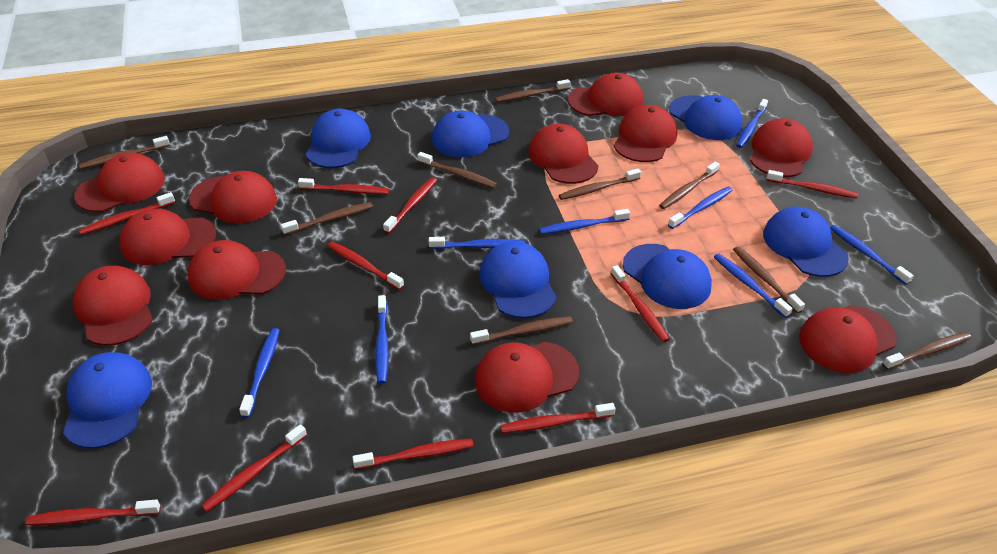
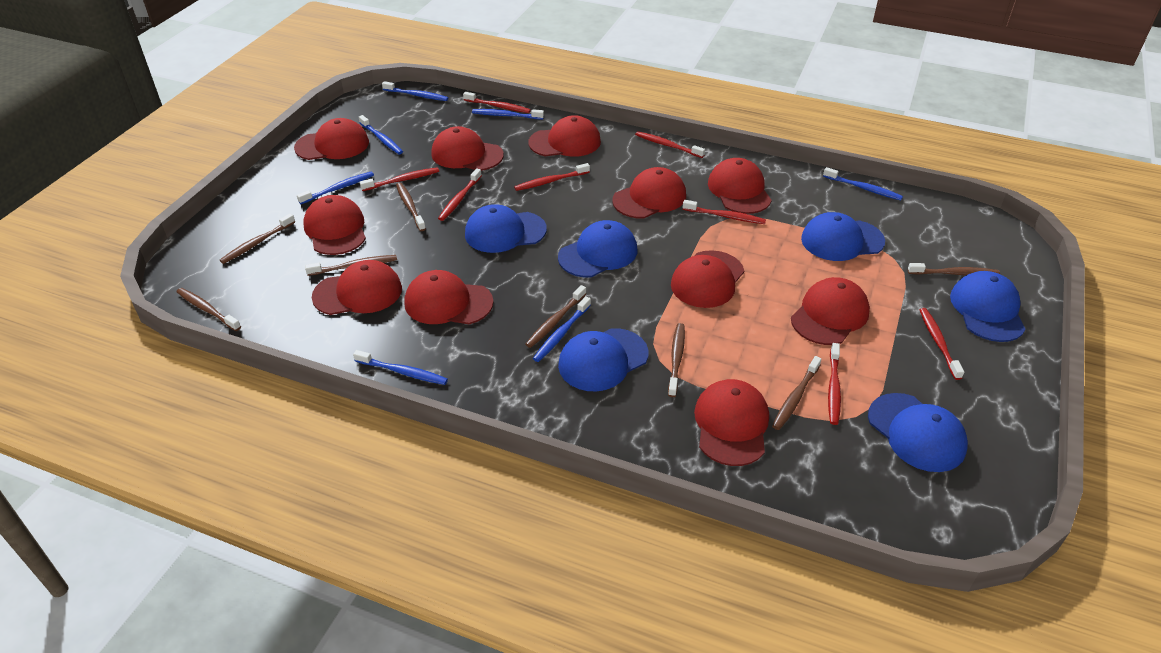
blue cap: 7 -> 6
blue toothbrush: 8 -> 7
brown toothbrush: 9 -> 8
red toothbrush: 10 -> 8

